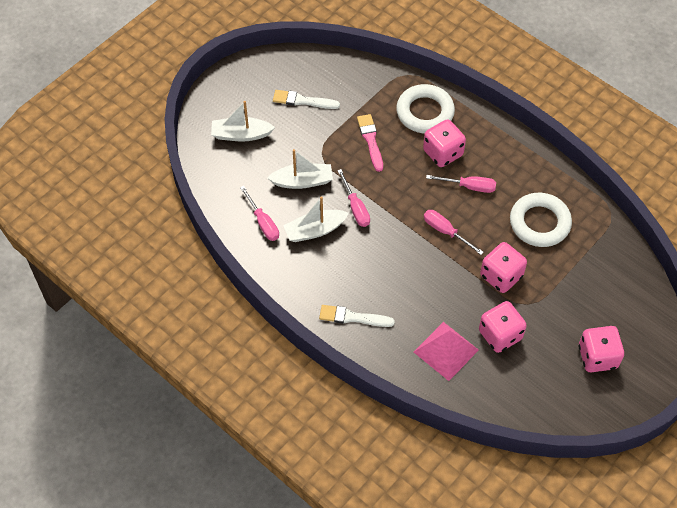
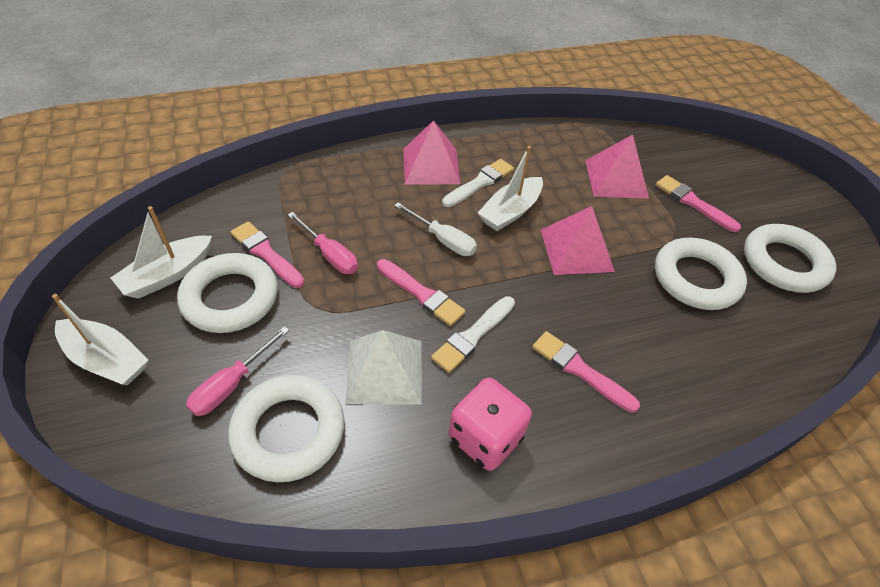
pink brush: 1 -> 4
pink dice: 4 -> 1
pink pyramid: 1 -> 3
pink screwdriver: 4 -> 2
white pyramid: 0 -> 1
white ring: 2 -> 4
white screwdriver: 0 -> 1

